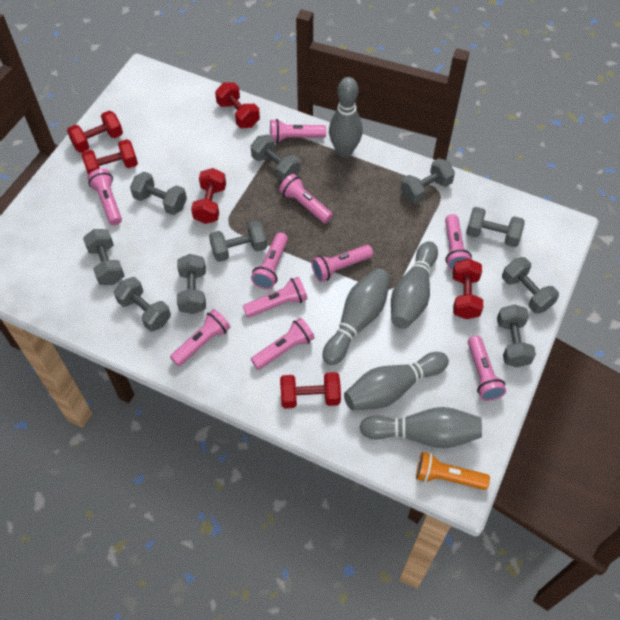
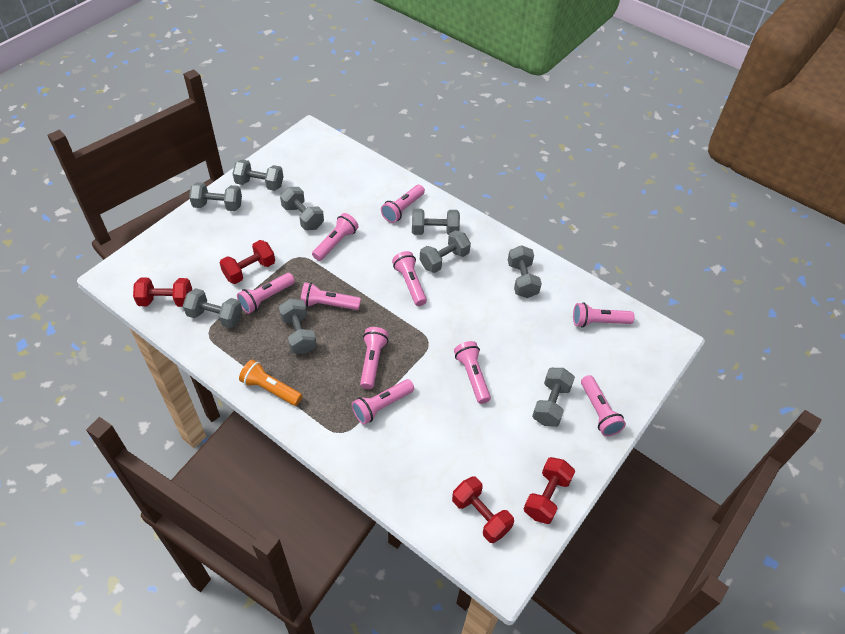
grey bowling pin: 5 -> 0
grey dumbbell: 10 -> 9
red dumbbell: 6 -> 4

